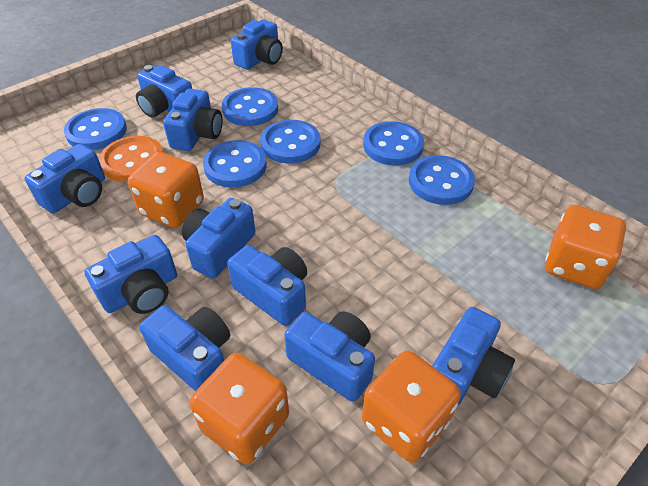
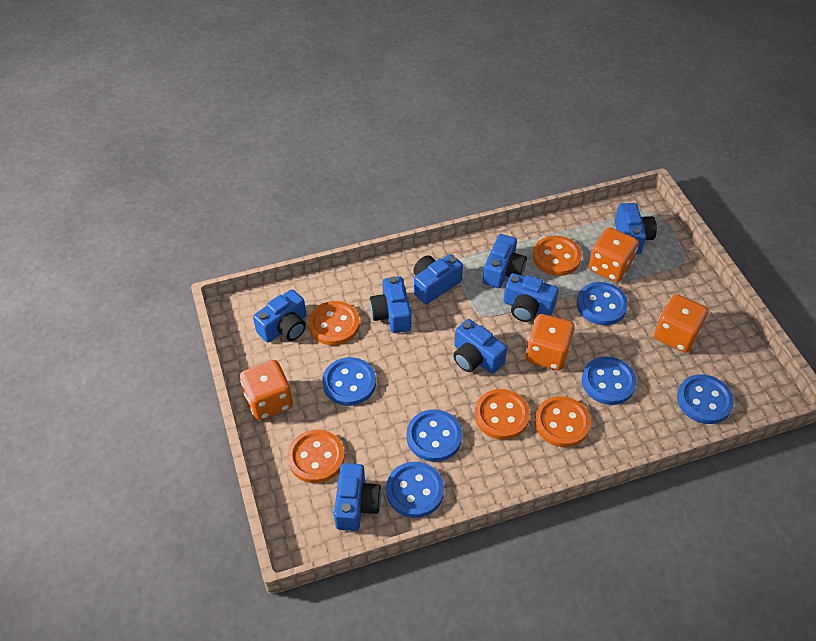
blue camera: 10 -> 8
orange button: 1 -> 5

